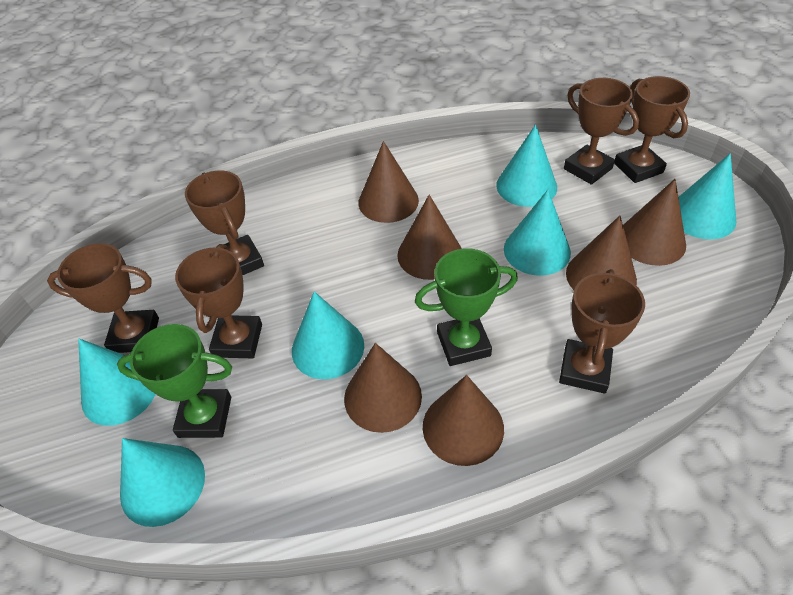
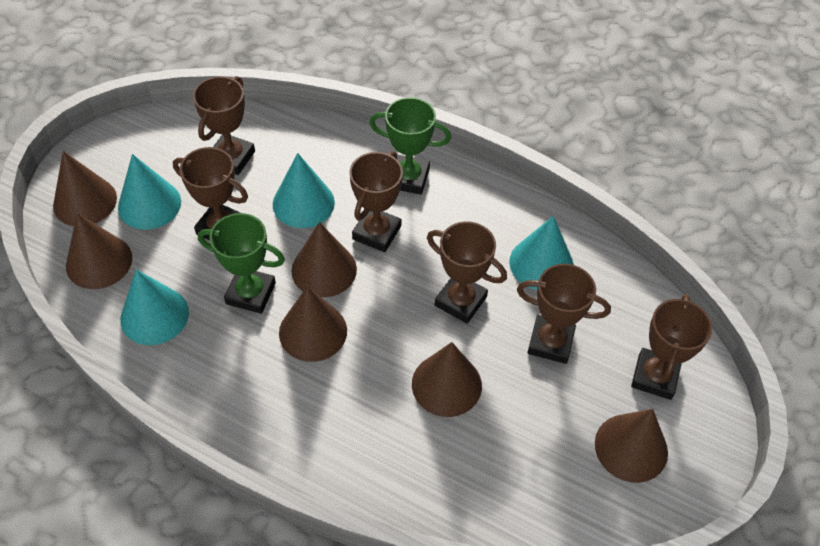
turquoise cone: 6 -> 4

